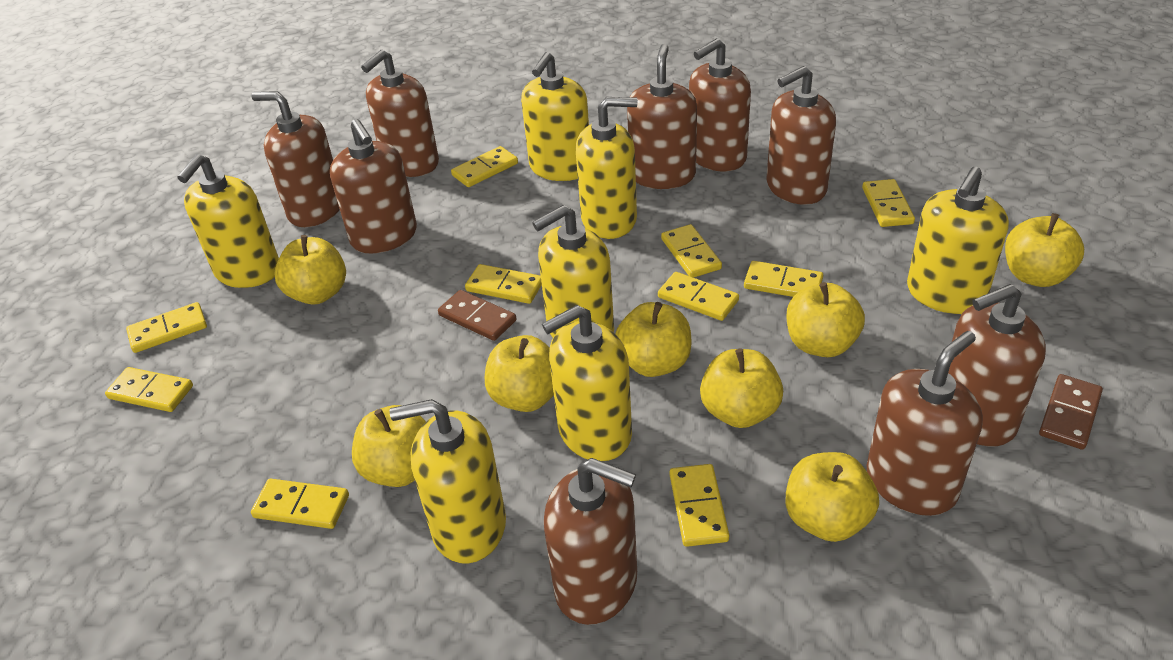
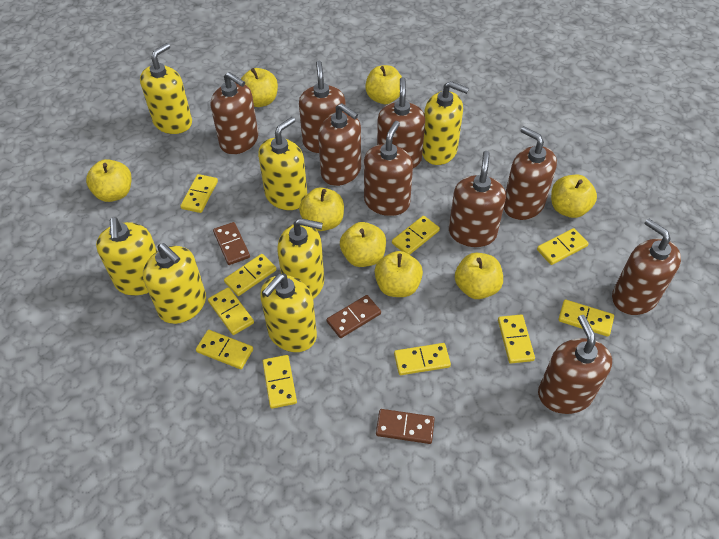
brown domino: 2 -> 3

